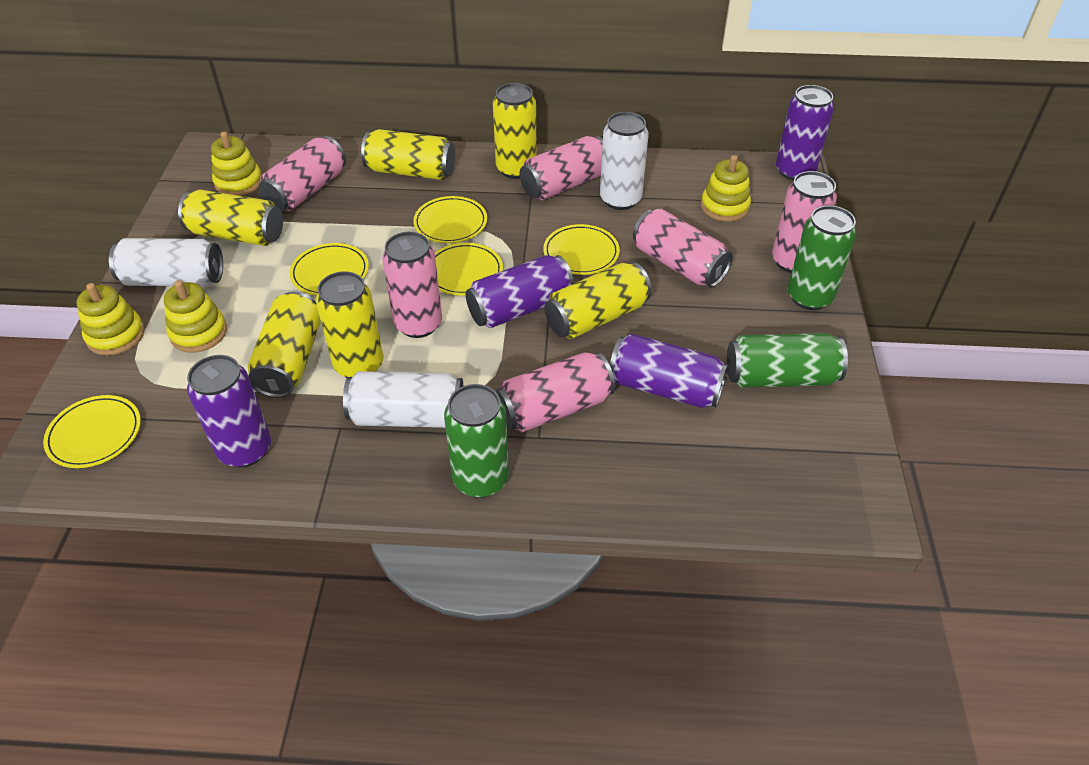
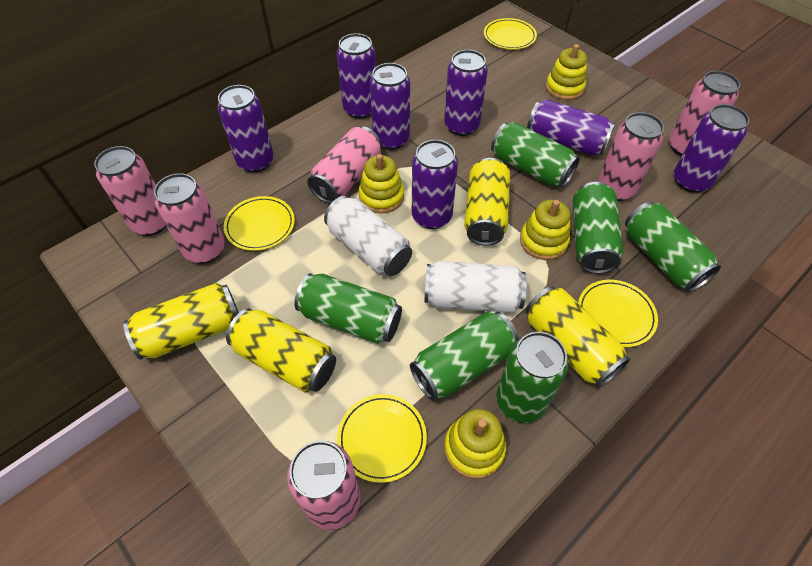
green can: 3 -> 6
purple can: 4 -> 7
white can: 3 -> 2
yellow can: 6 -> 4
yellow plate: 5 -> 4

